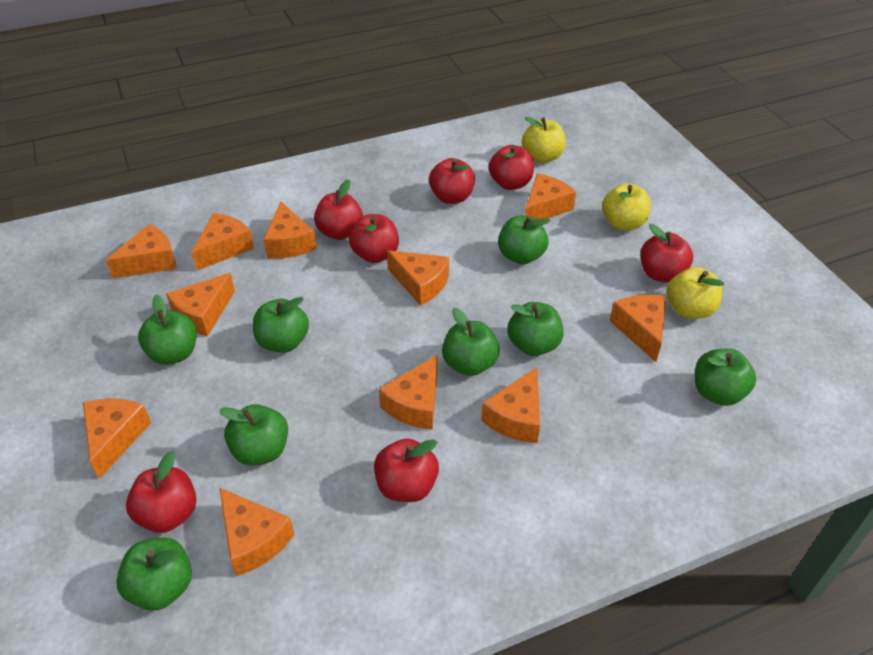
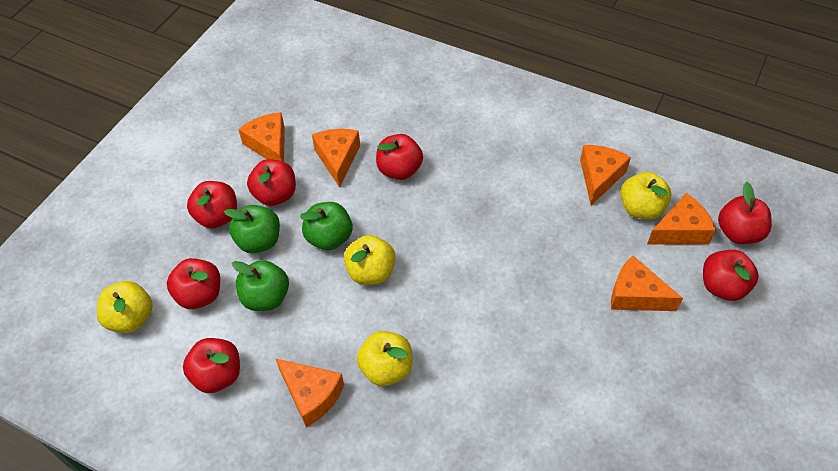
green apple: 8 -> 3
orange cheese: 11 -> 6
yellow apple: 3 -> 4

